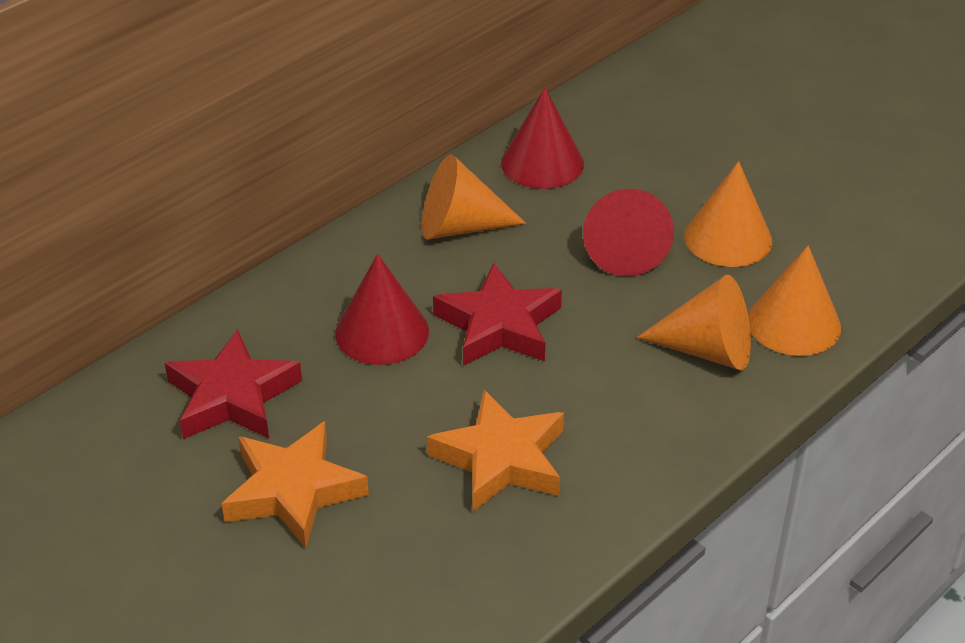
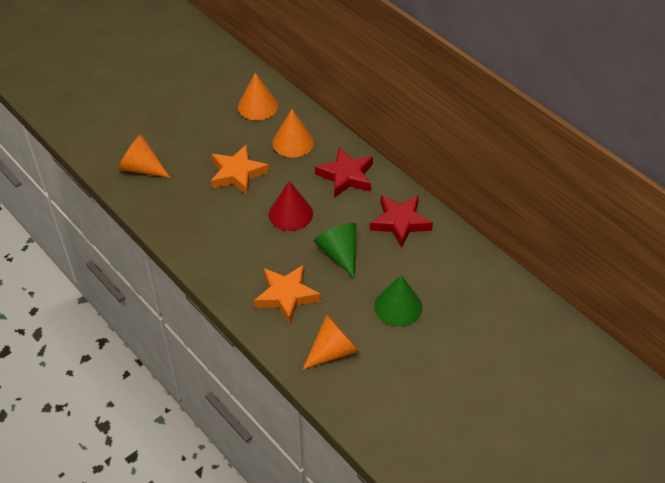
green cone: 0 -> 2
red cone: 3 -> 1

